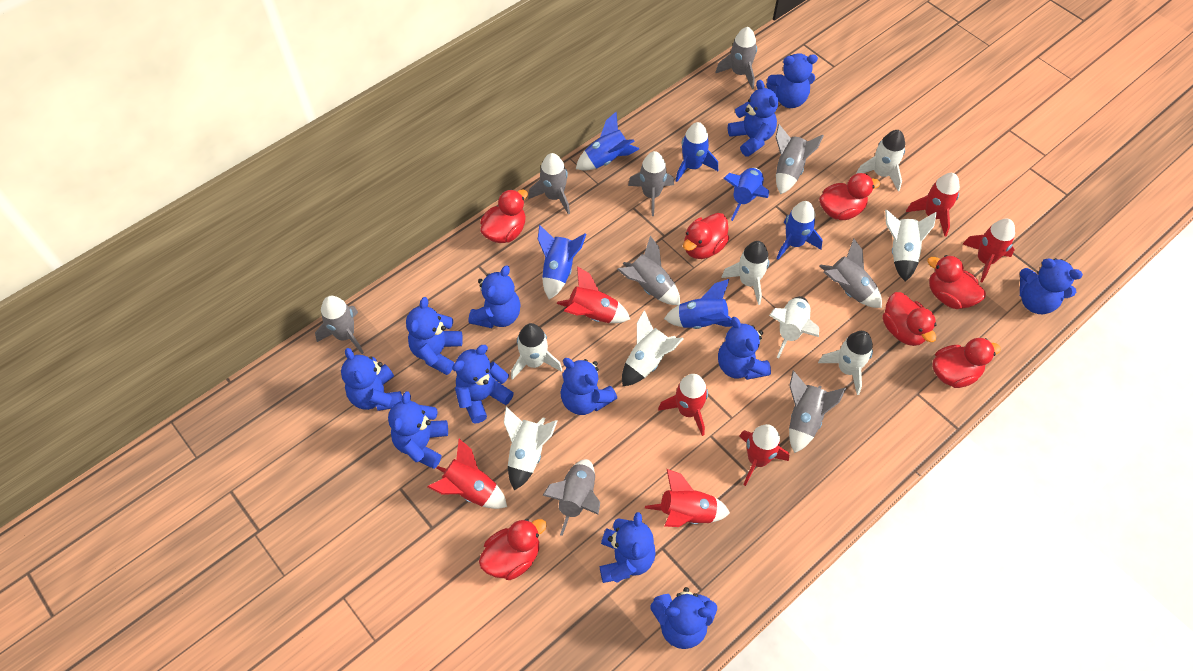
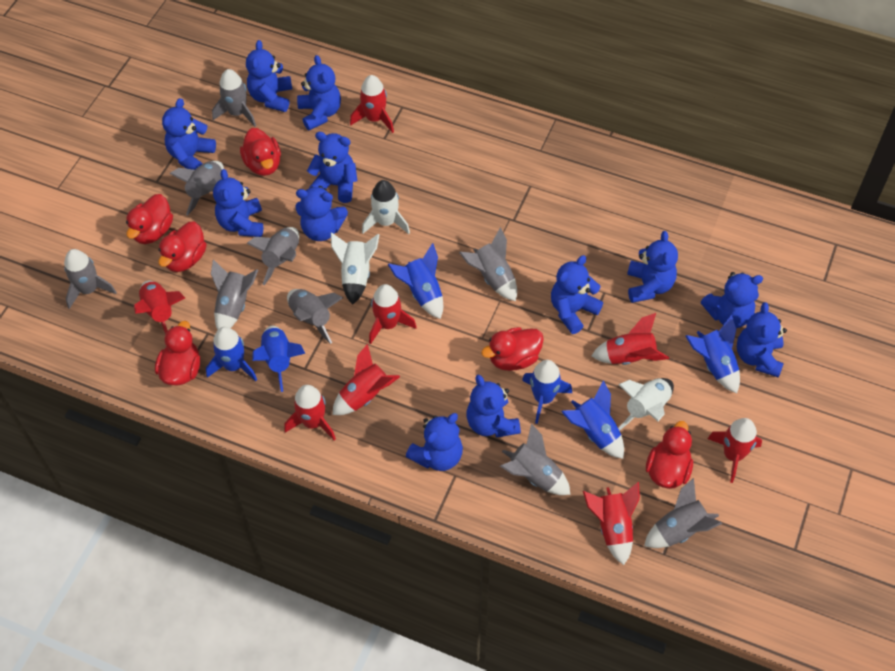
red duck: 7 -> 6
red rocket: 7 -> 8
white rocket: 8 -> 3

